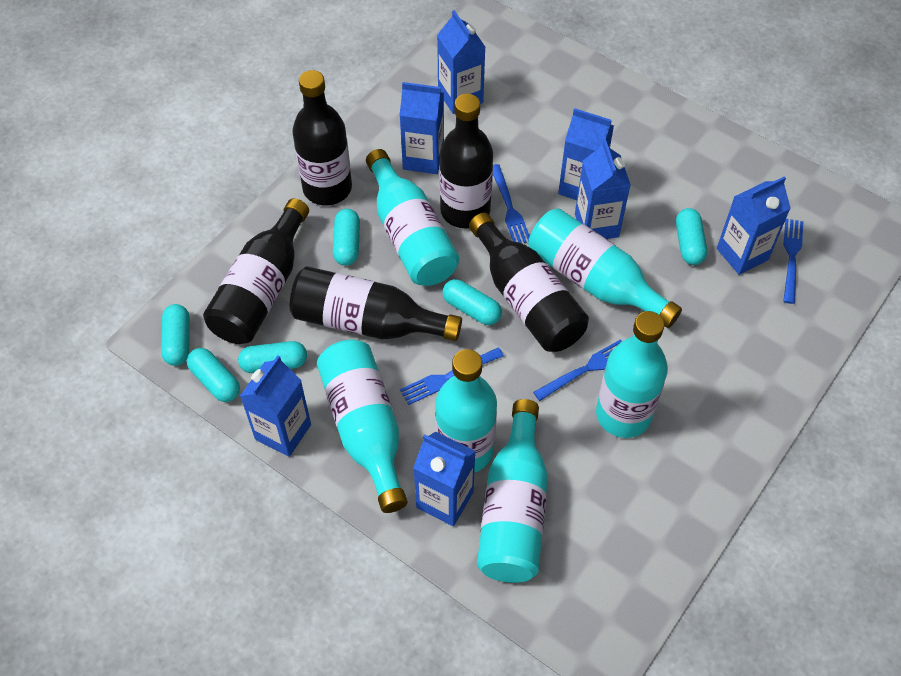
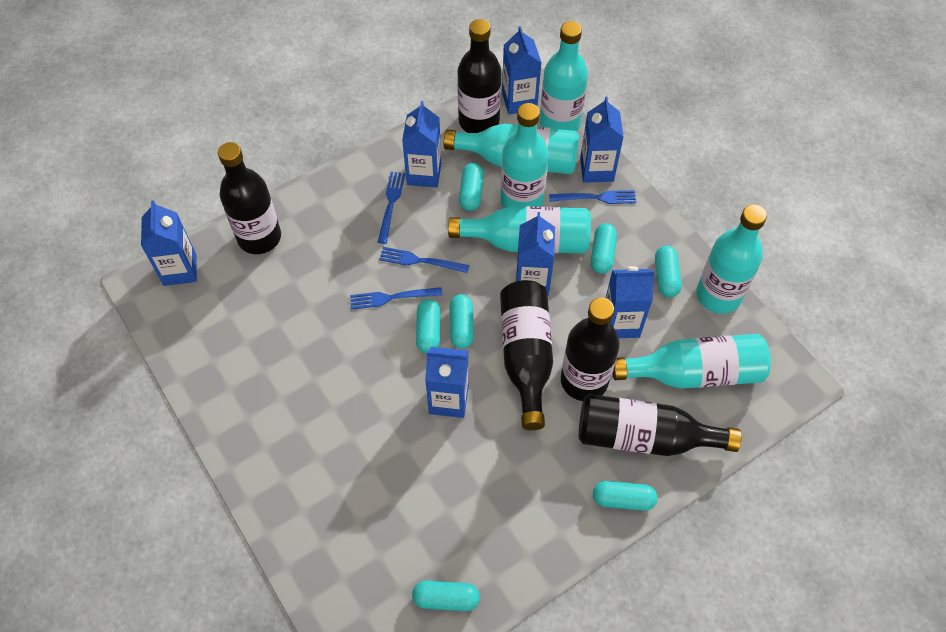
turquoise capsule: 6 -> 7

